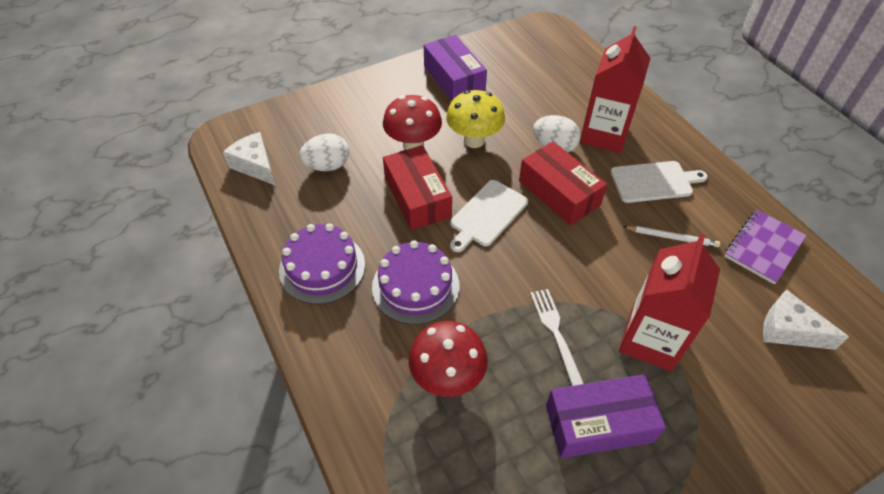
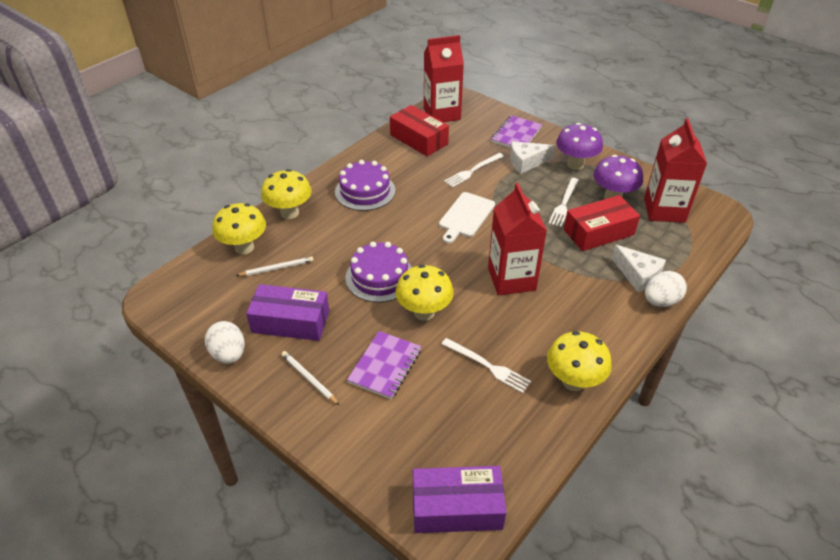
purple mushroom: 0 -> 2
purple notebook: 1 -> 2
red carton: 2 -> 3
red mushroom: 2 -> 0
white cutting board: 2 -> 1
white fork: 1 -> 3
white pencil: 1 -> 2
yellow mushroom: 1 -> 4

